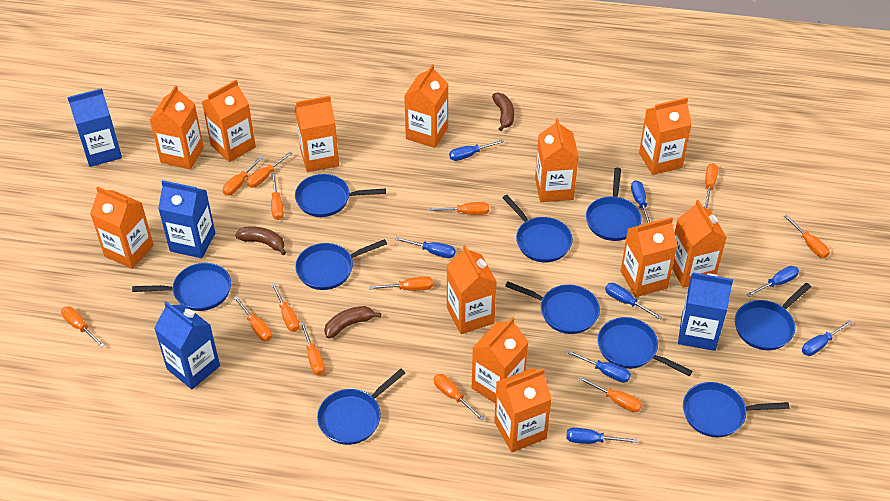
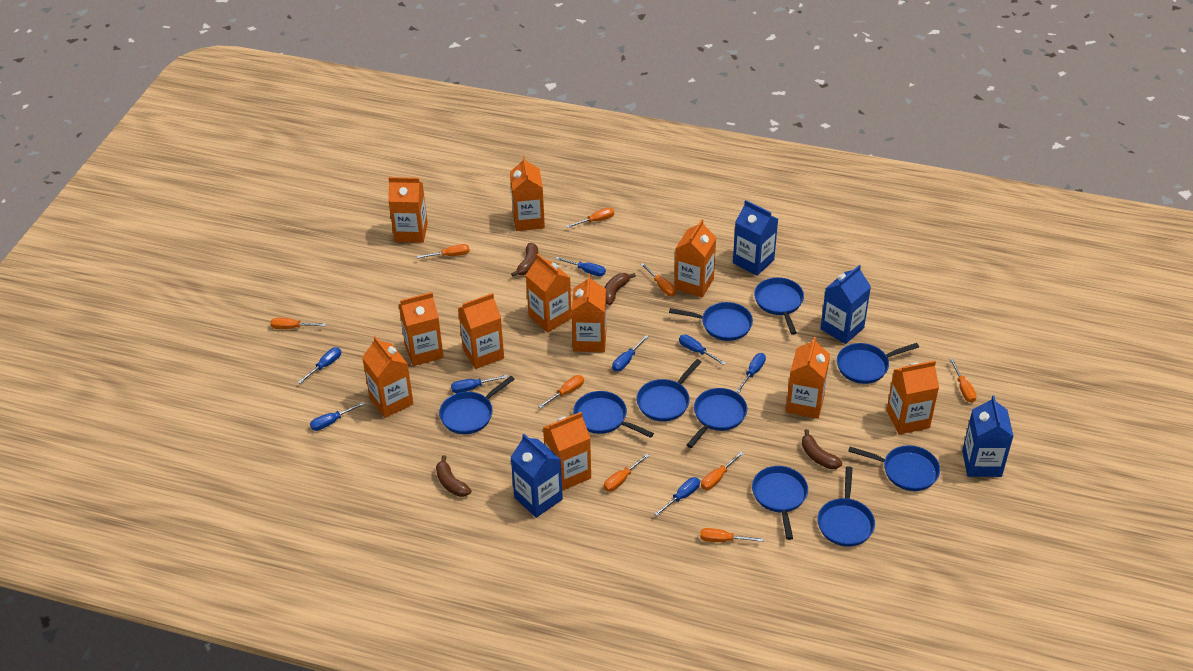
brown banana: 3 -> 4
orange carton: 12 -> 11
orange screwdriver: 13 -> 9

